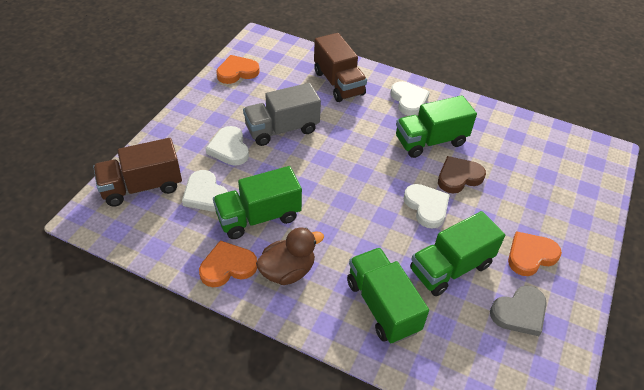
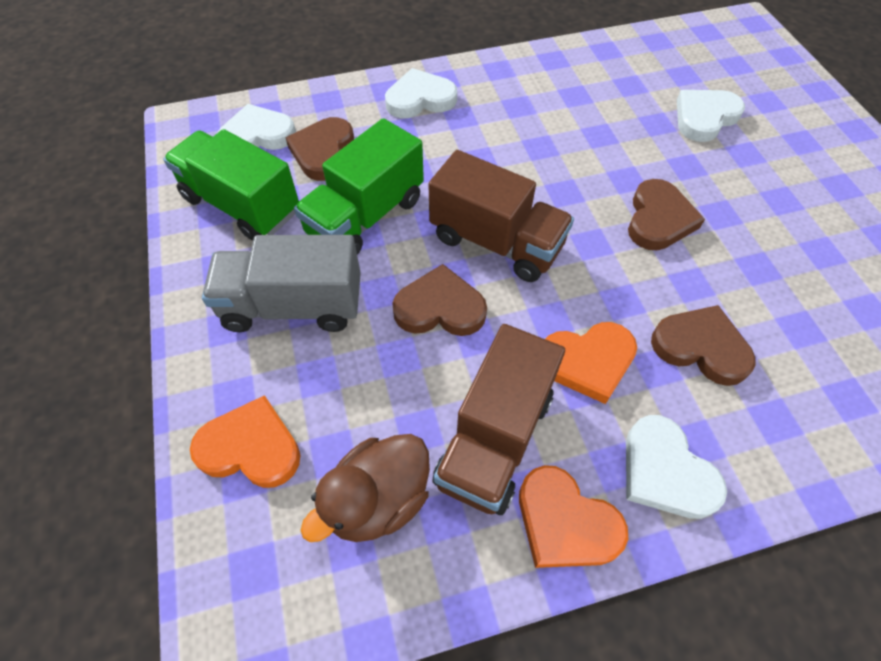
brown heart: 1 -> 4
green truck: 4 -> 2
grey heart: 1 -> 0

